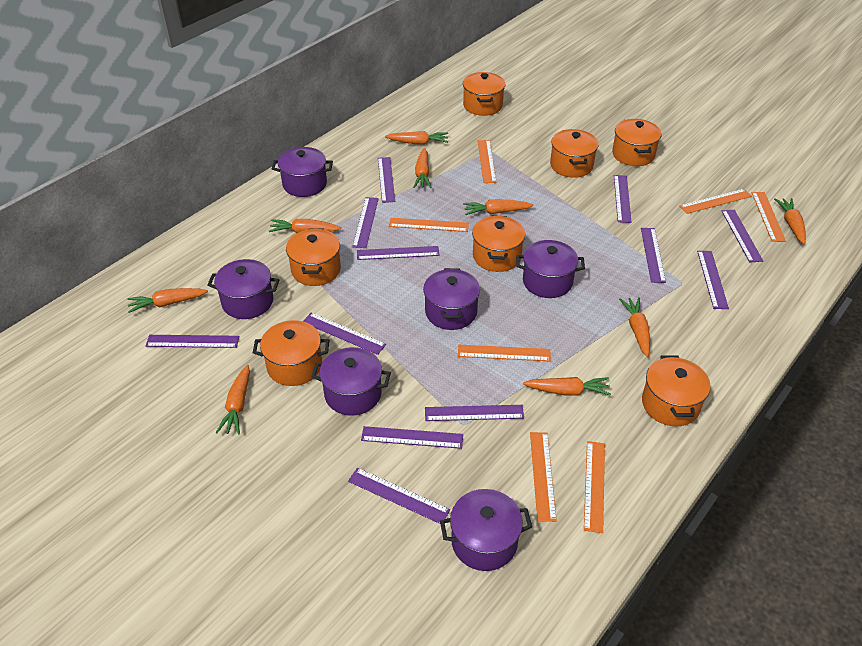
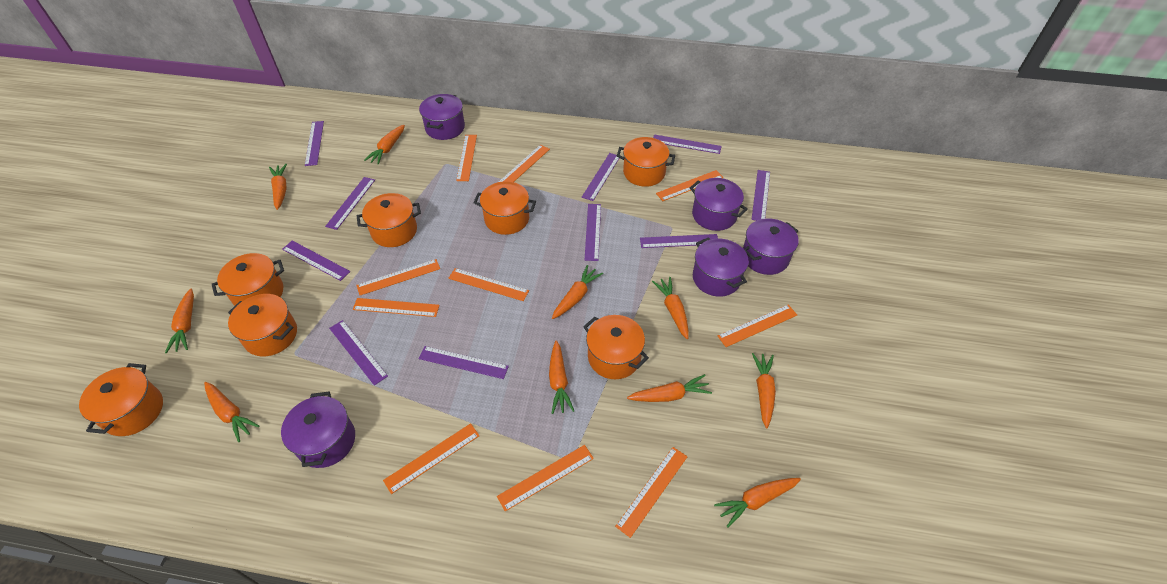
orange carrot: 9 -> 10
orange ruler: 7 -> 10
purple pot: 6 -> 5
purple ruler: 12 -> 10

